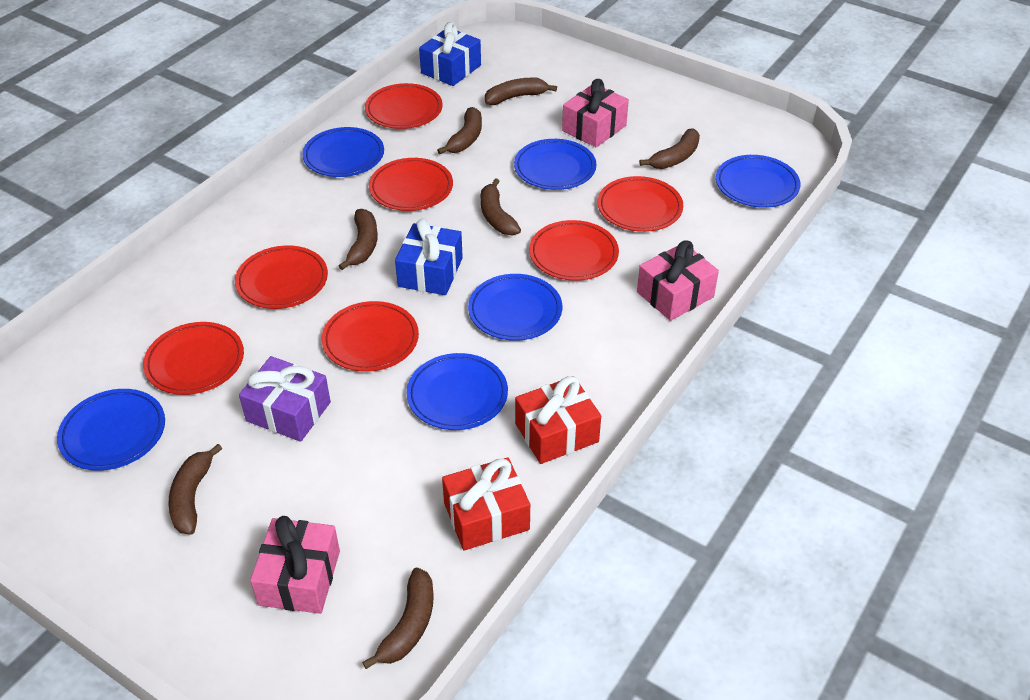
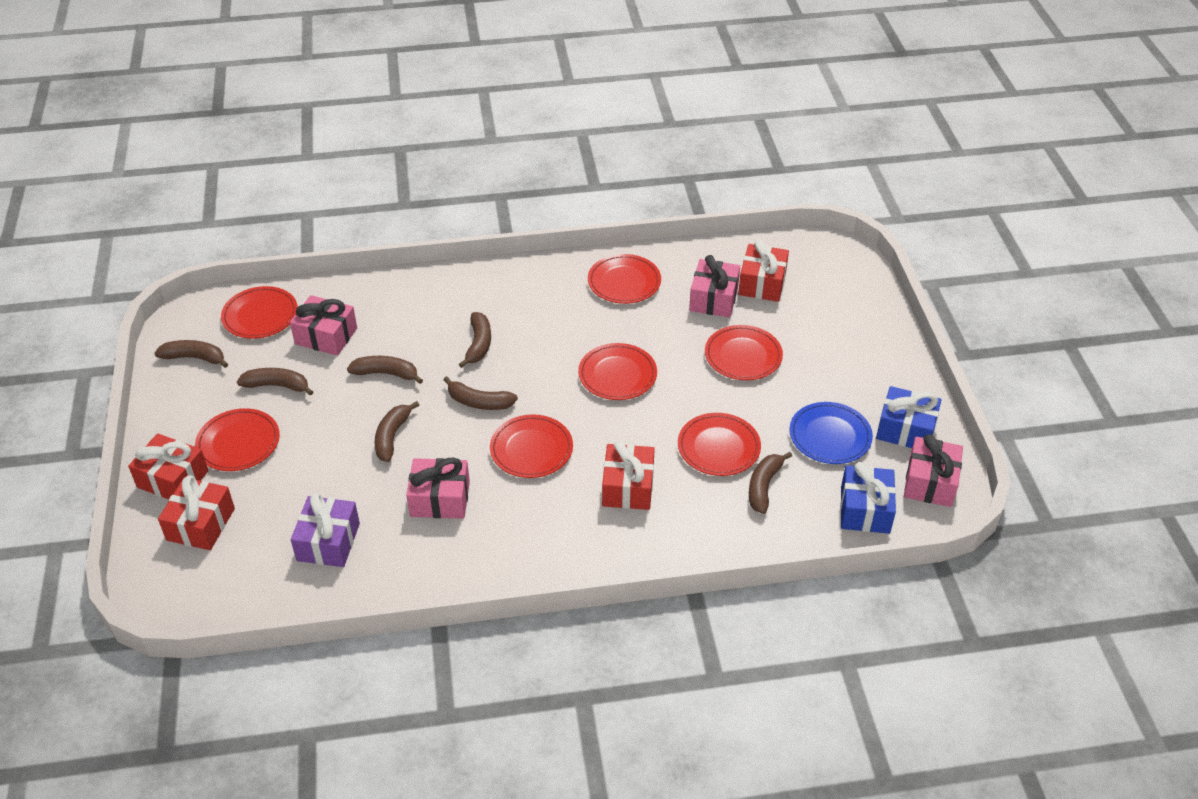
blue plate: 6 -> 1
pink gift: 3 -> 4
red gift: 2 -> 4

